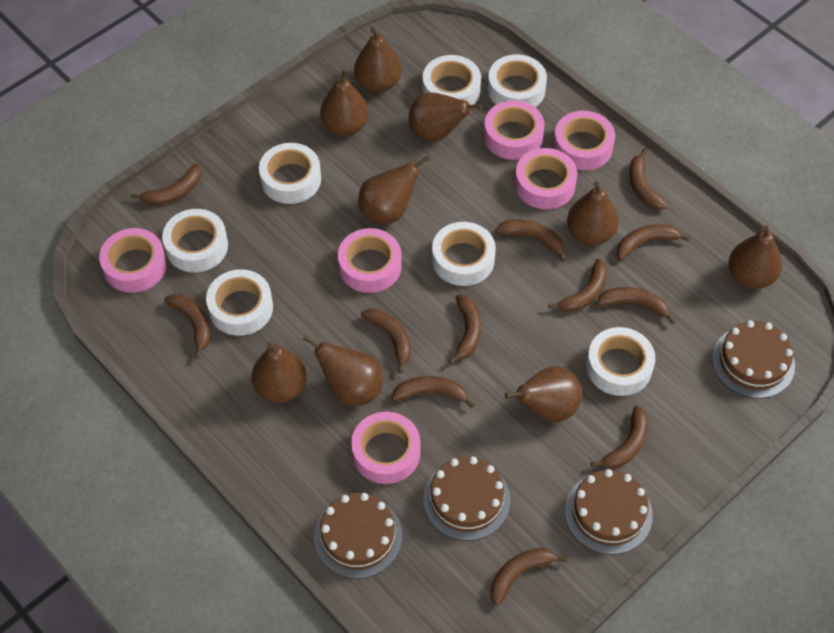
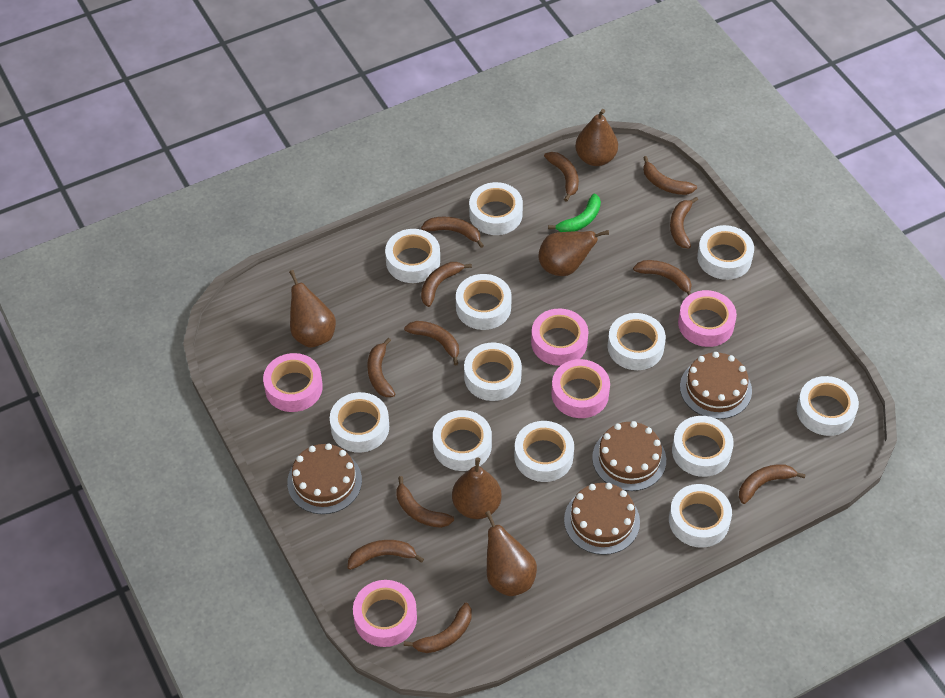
brown pear: 9 -> 5
green banana: 0 -> 1
pink tape: 6 -> 5
white tape: 7 -> 12

